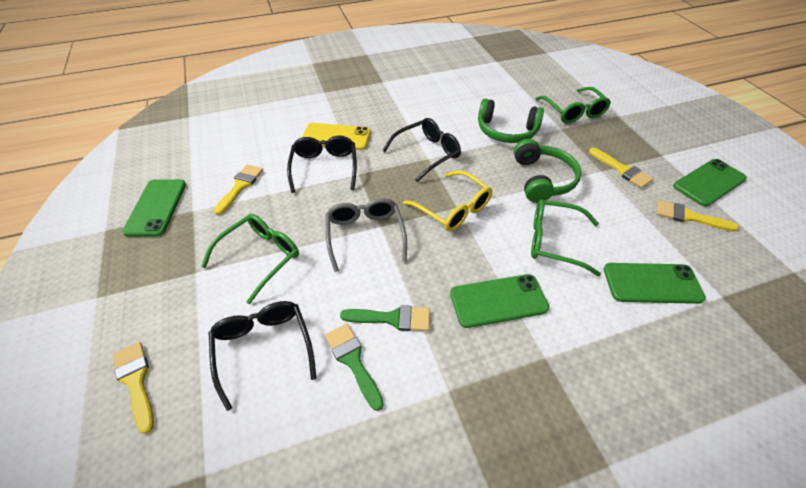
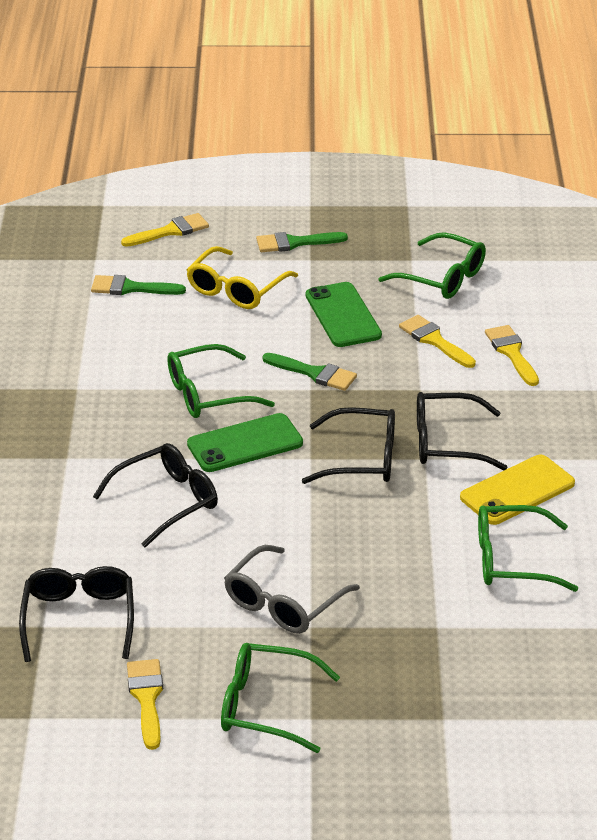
black glasses: 3 -> 4
green brush: 2 -> 3
green glasses: 3 -> 4
green headphones: 2 -> 0
green phone: 4 -> 2

